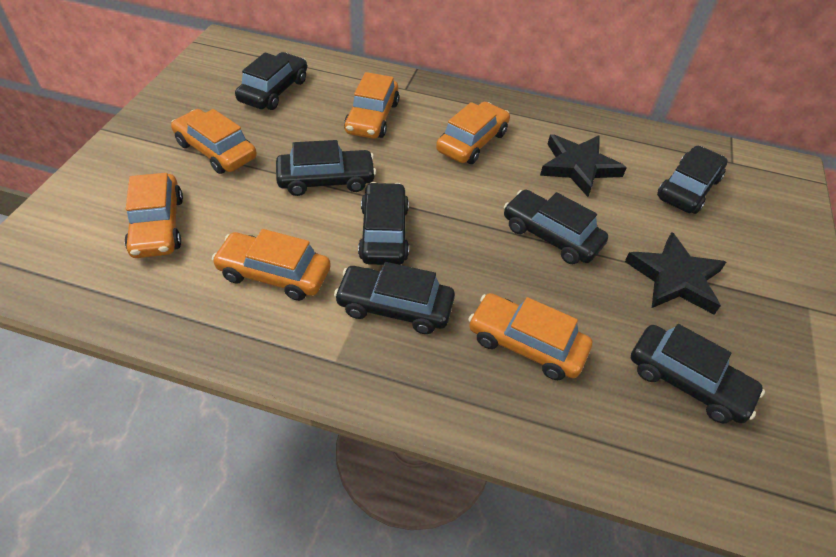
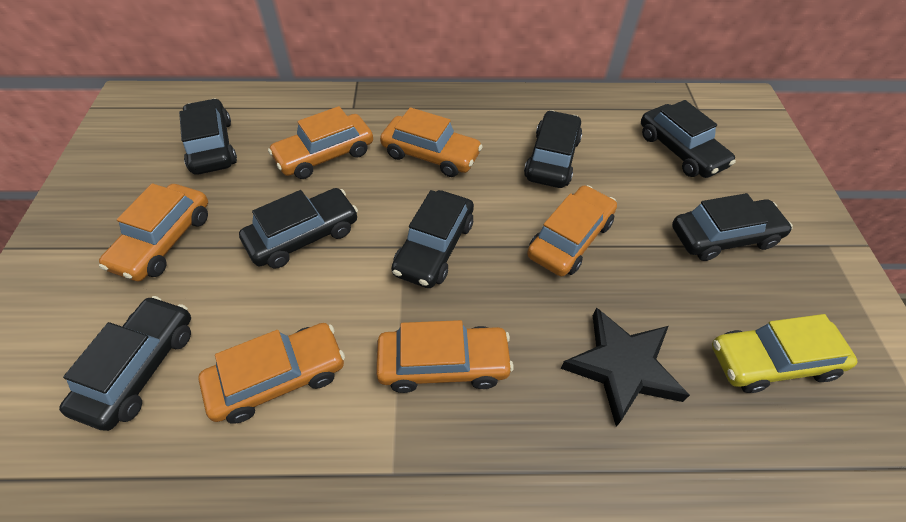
black star: 2 -> 1
yellow car: 0 -> 1

